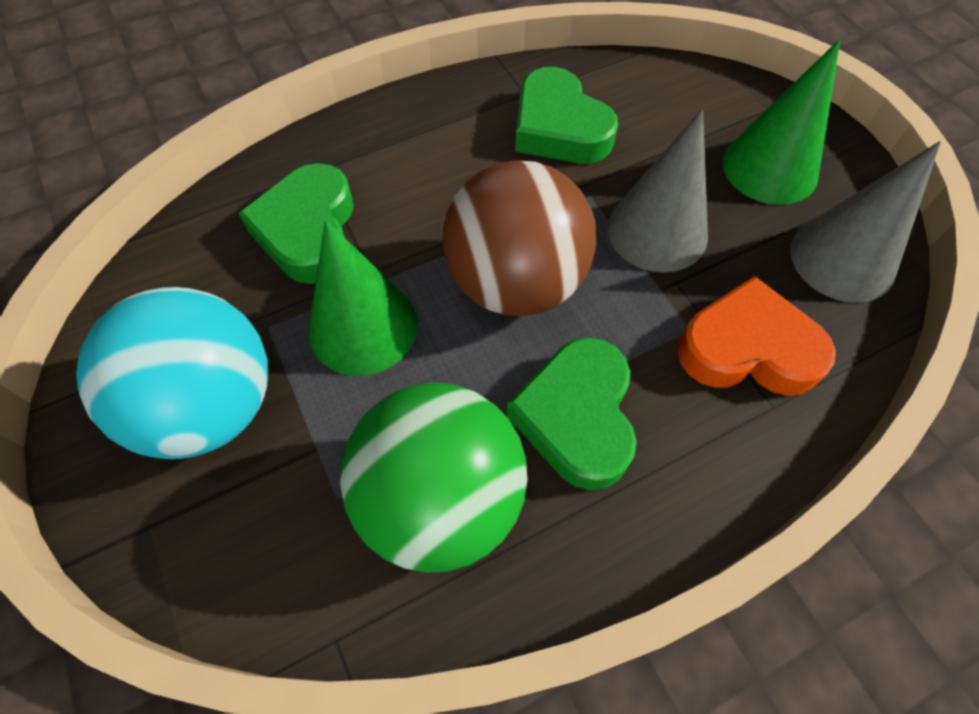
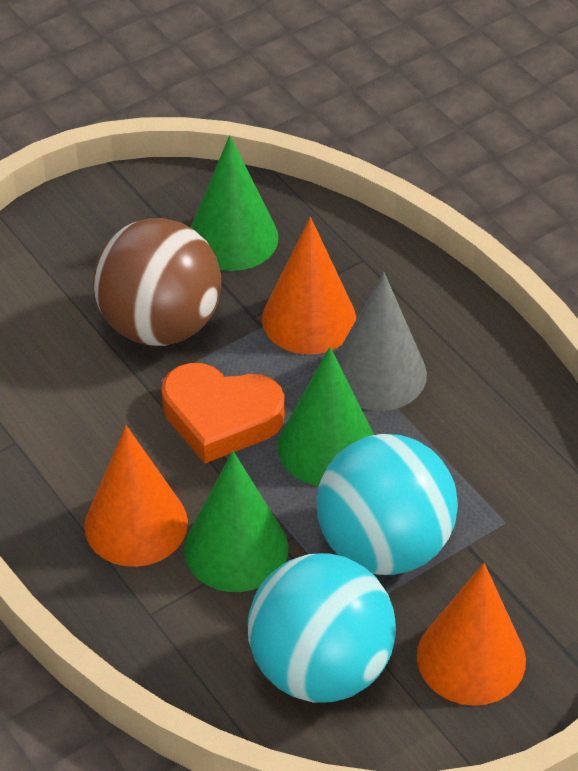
green ball: 1 -> 0
green cone: 2 -> 3
green heart: 3 -> 0
grey cone: 2 -> 1
orange cone: 0 -> 3
turquoise ball: 1 -> 2

